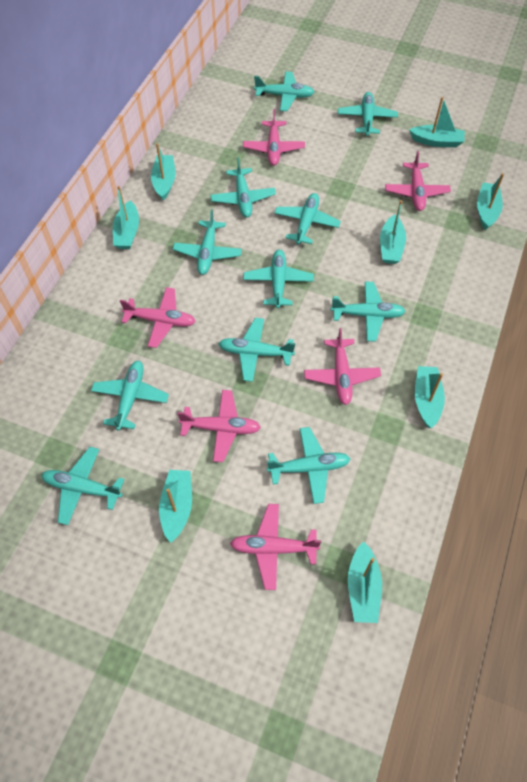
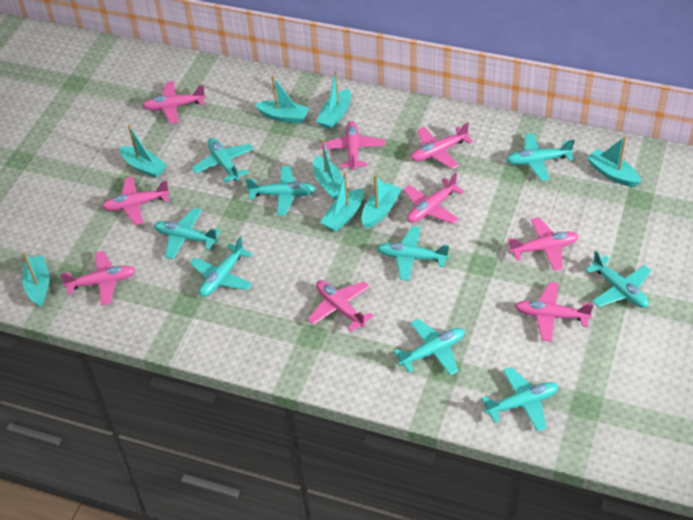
pink plane: 6 -> 9
turquoise plane: 11 -> 9

